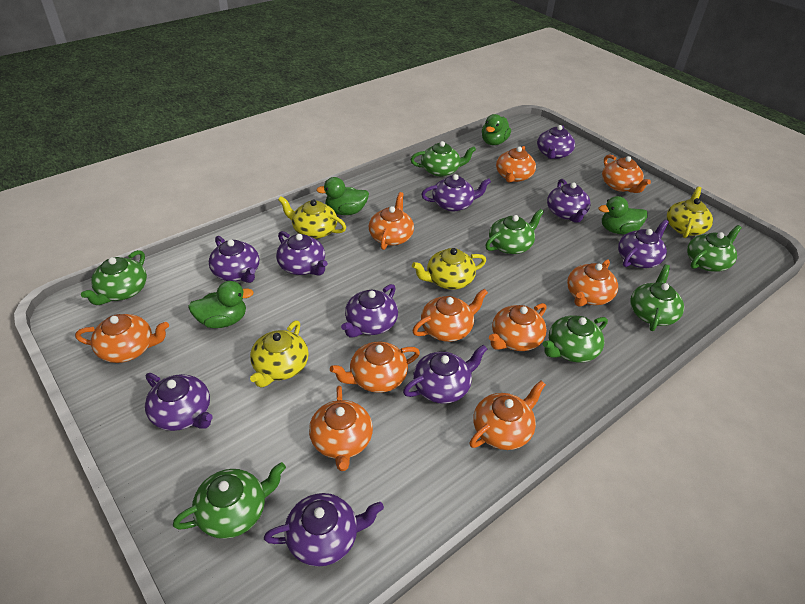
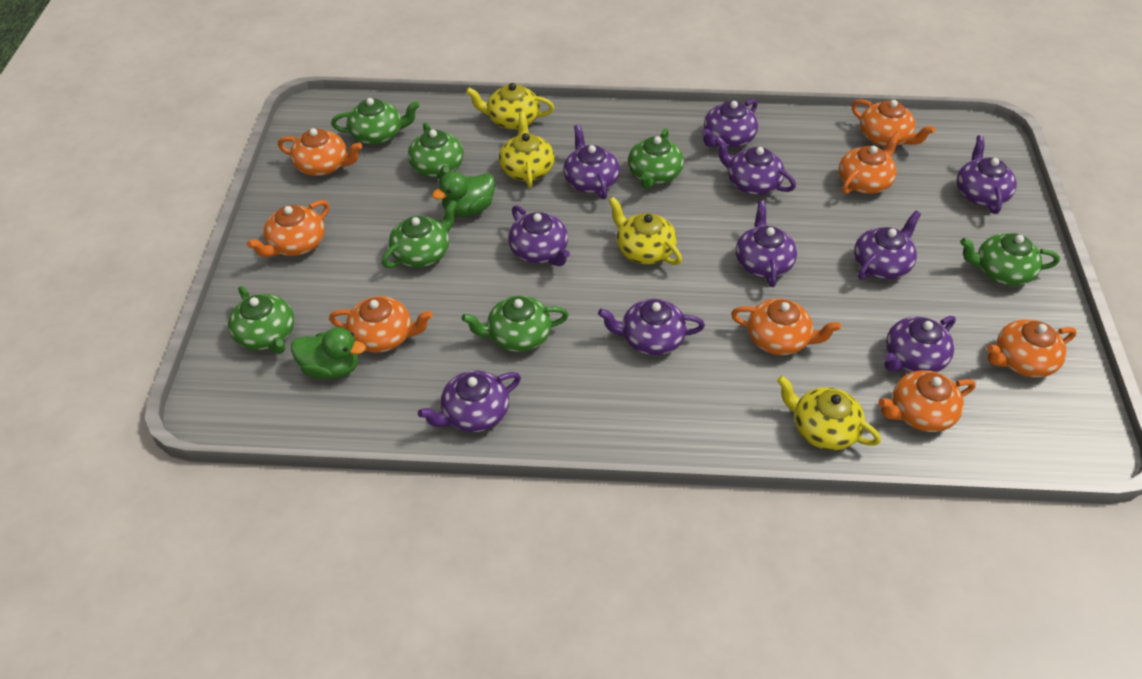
green duck: 4 -> 2
orange teapot: 10 -> 8

